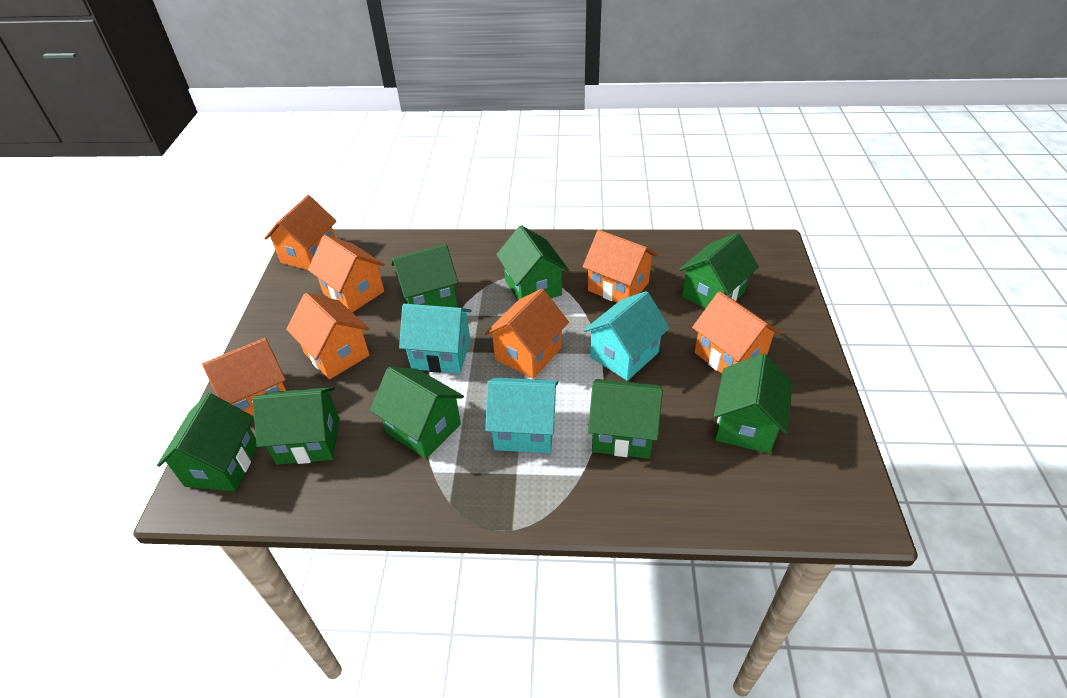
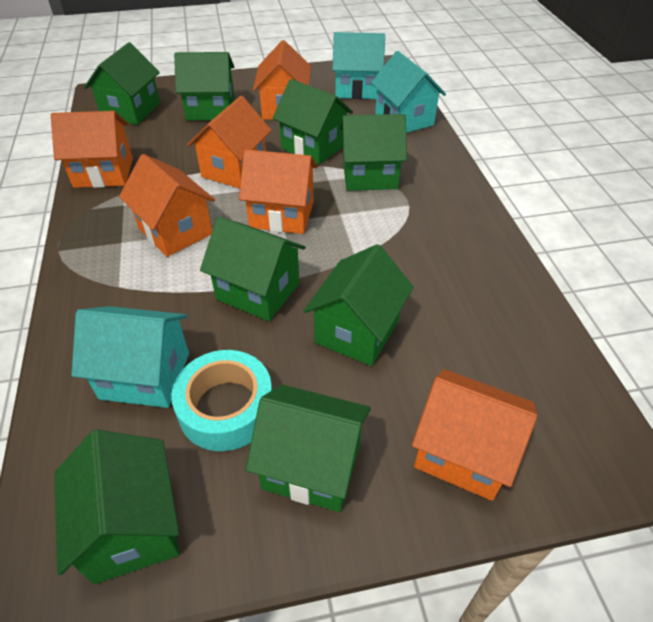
orange house: 7 -> 6
turquoise tape: 0 -> 1

